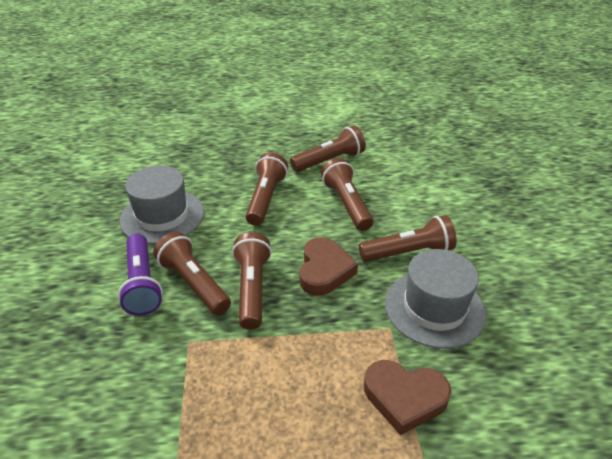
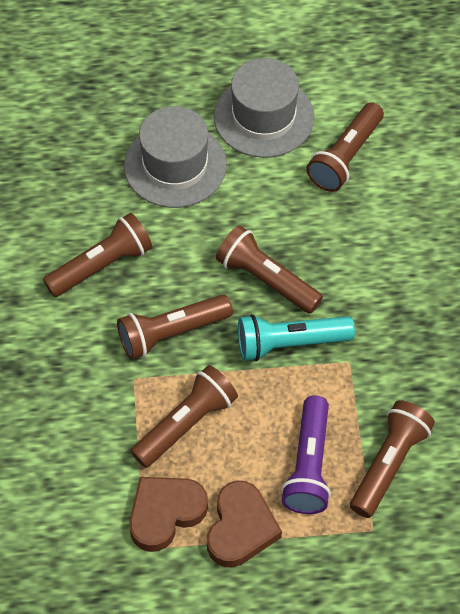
turquoise flashlight: 0 -> 1

